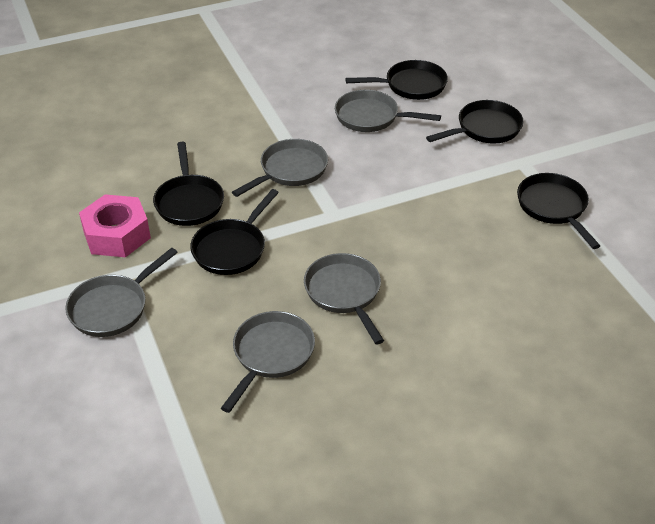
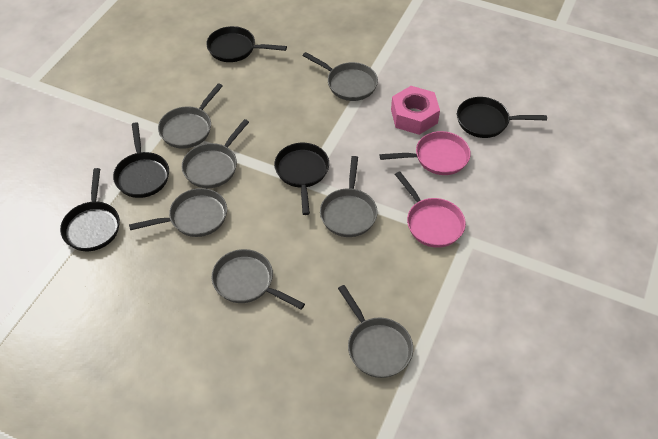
grey pan: 5 -> 7
pink pan: 0 -> 2

